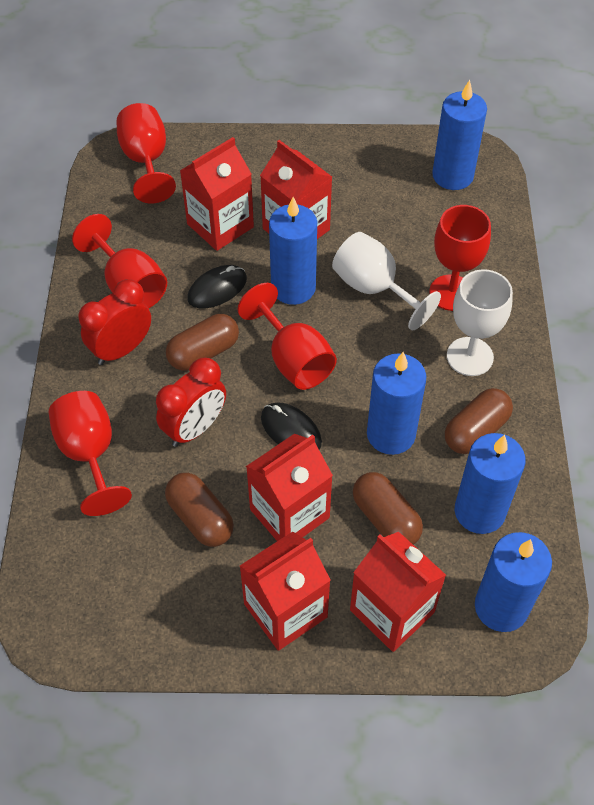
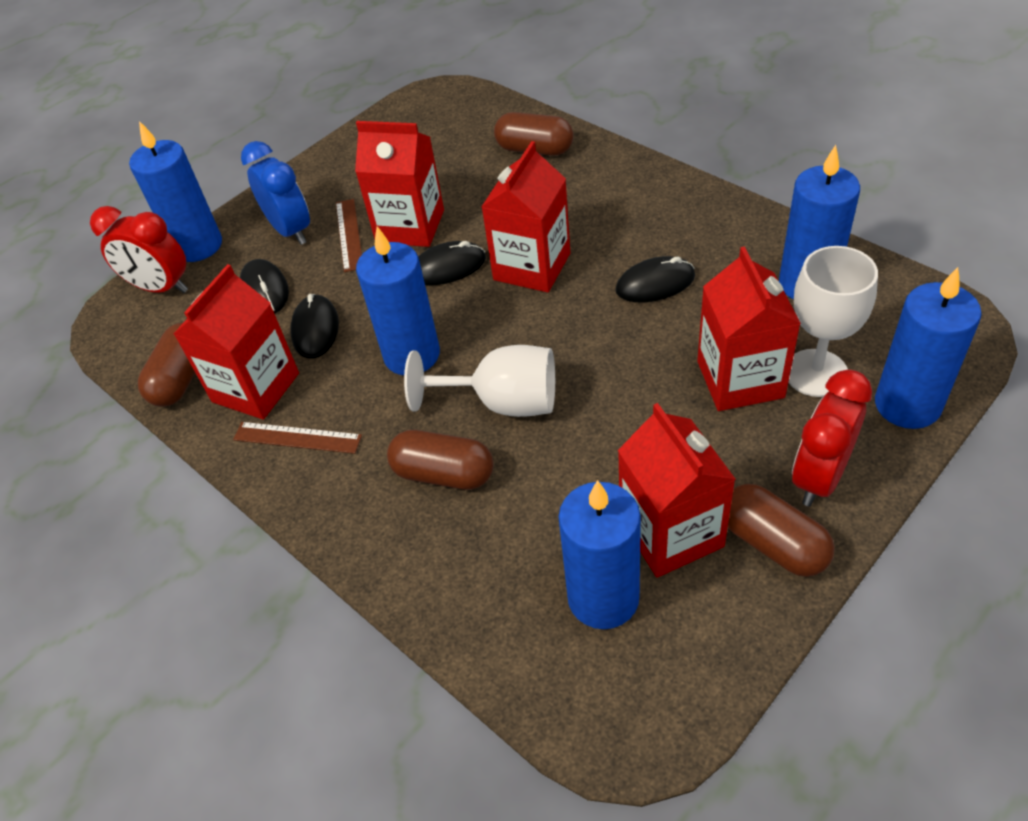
black mouse: 2 -> 4
blue clock: 0 -> 1
brown ruler: 0 -> 2
red goblet: 5 -> 0

